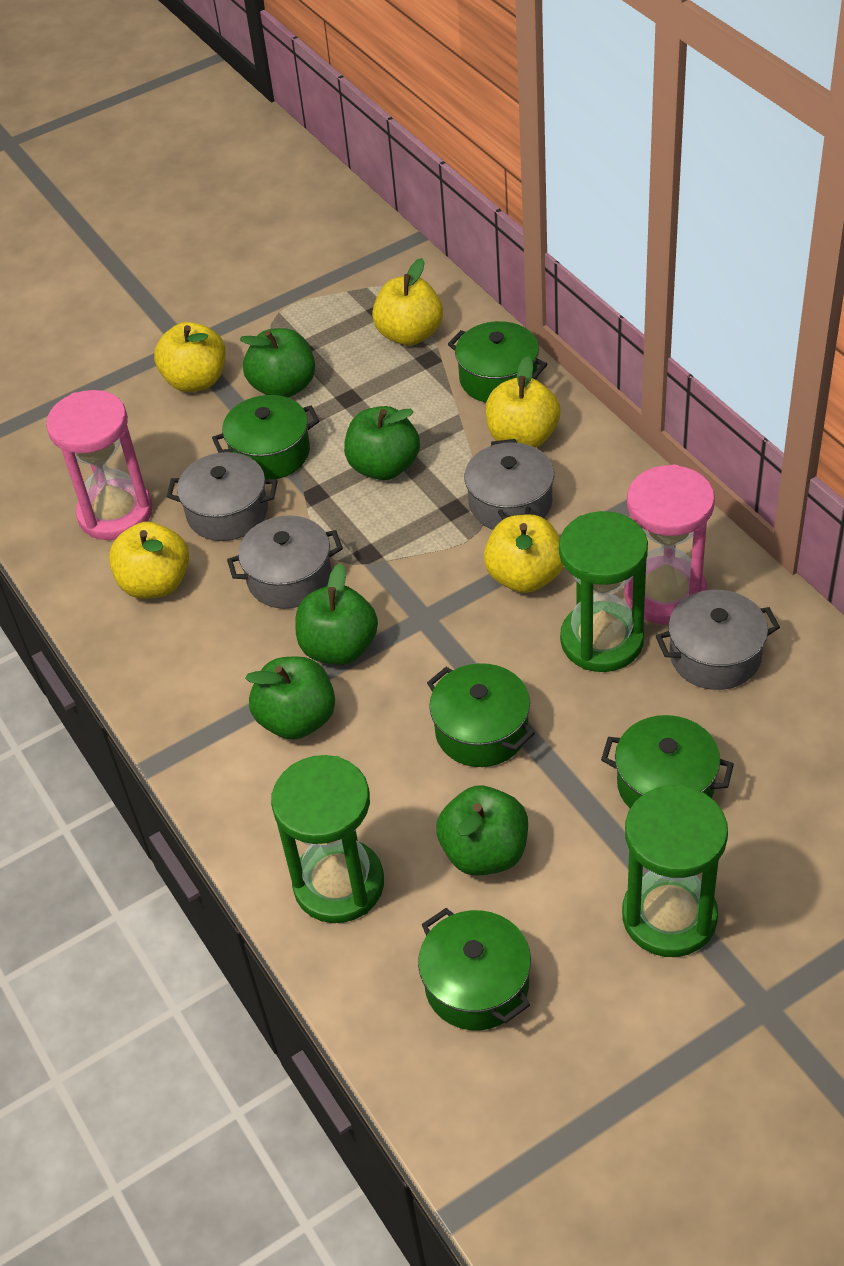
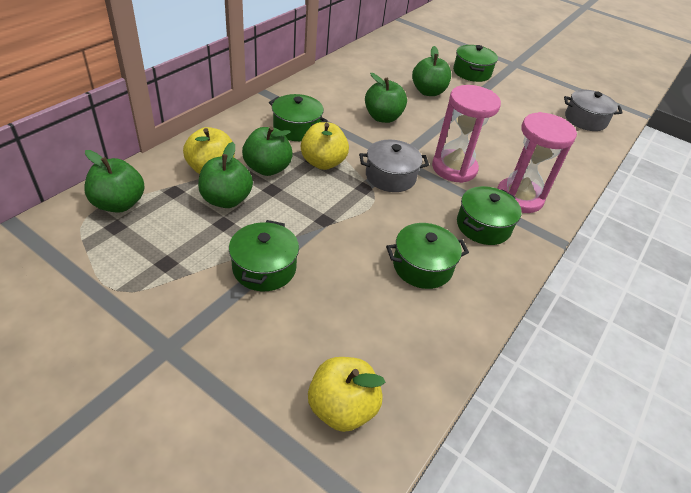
green hourglass: 3 -> 0
grey pot: 4 -> 2
yellow apple: 5 -> 3

